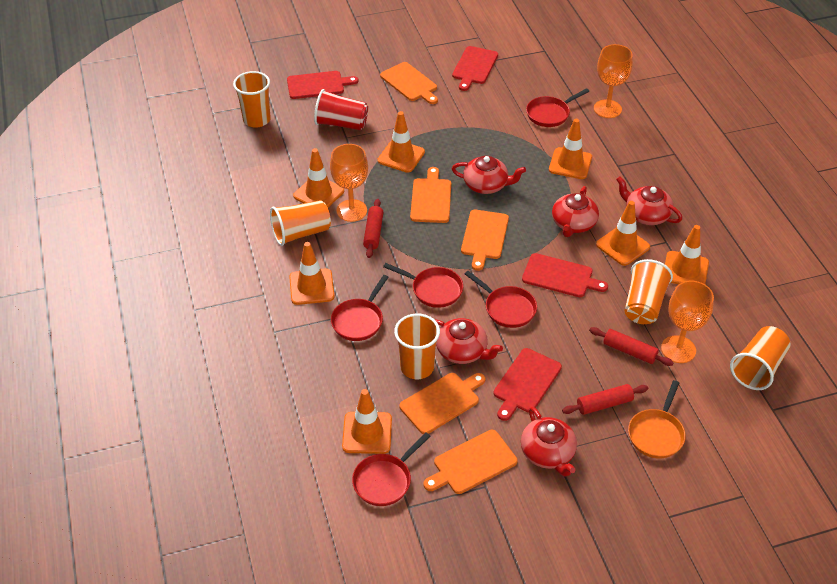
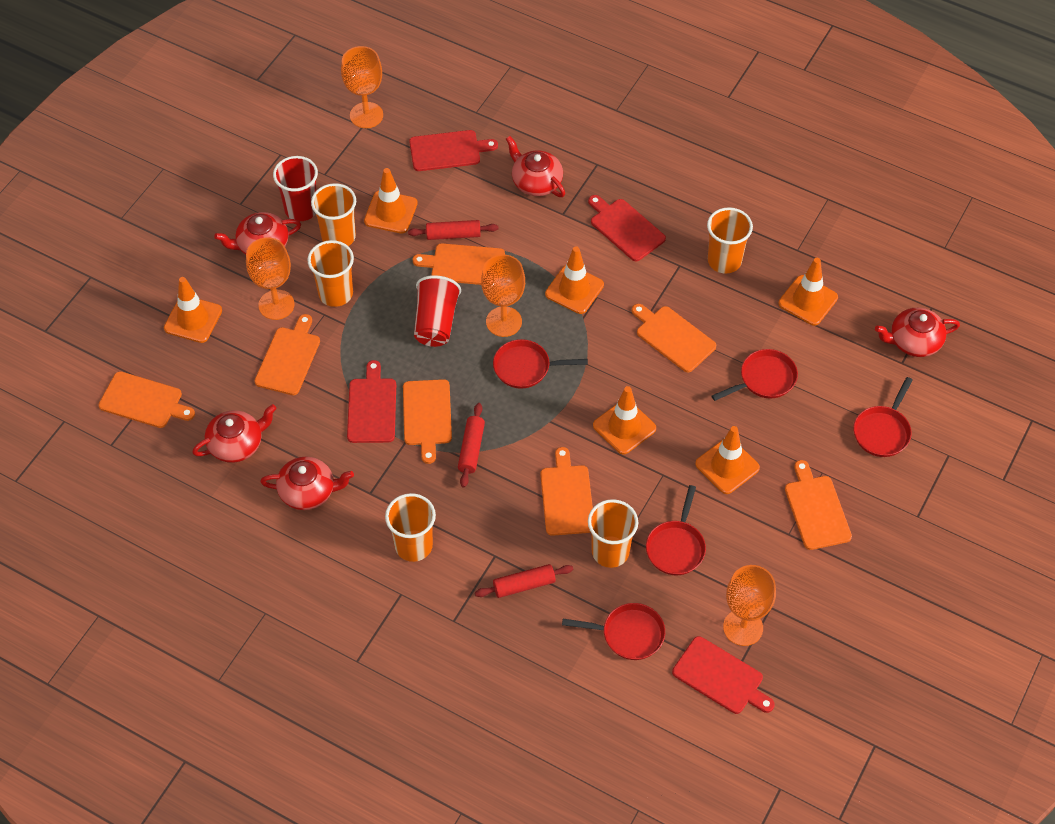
orange cutting board: 5 -> 7
orange goblet: 3 -> 4
orange pan: 1 -> 0
orange traffic cone: 7 -> 6
red cup: 1 -> 2

